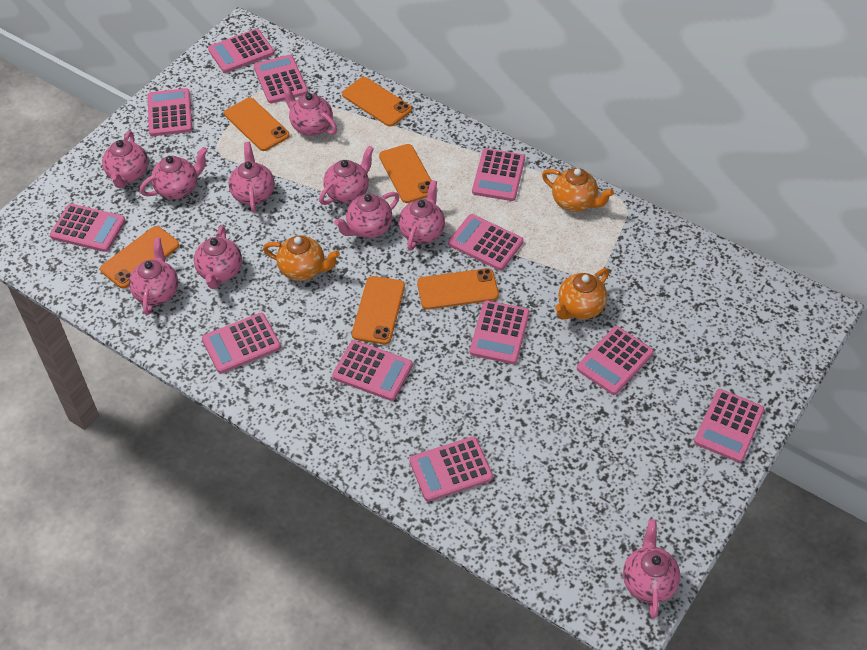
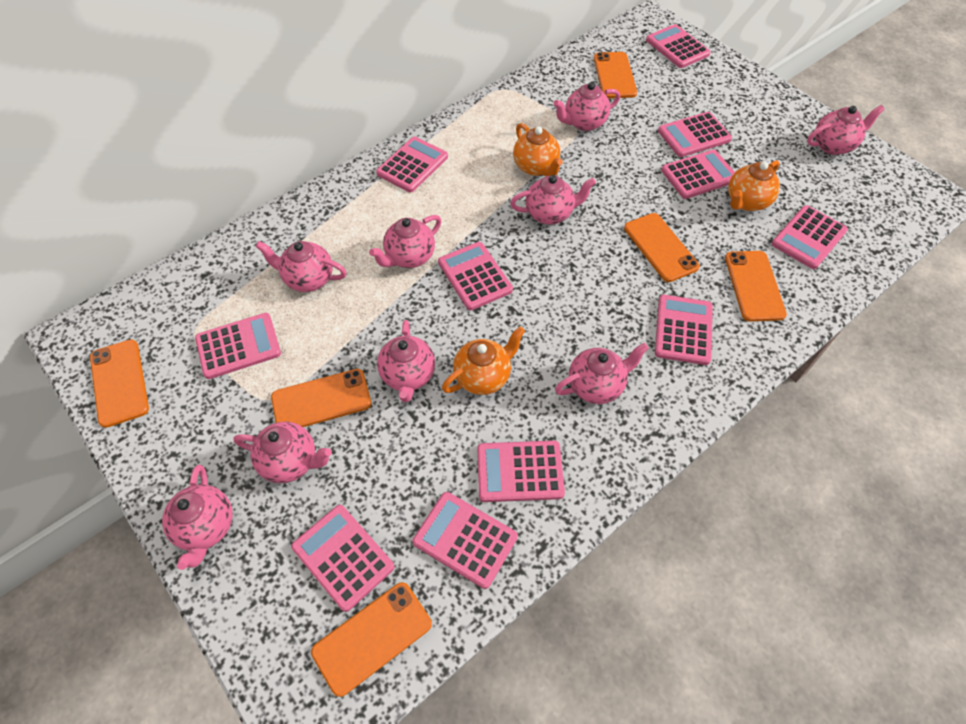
pink calculator: 12 -> 11
pink teapot: 10 -> 9

